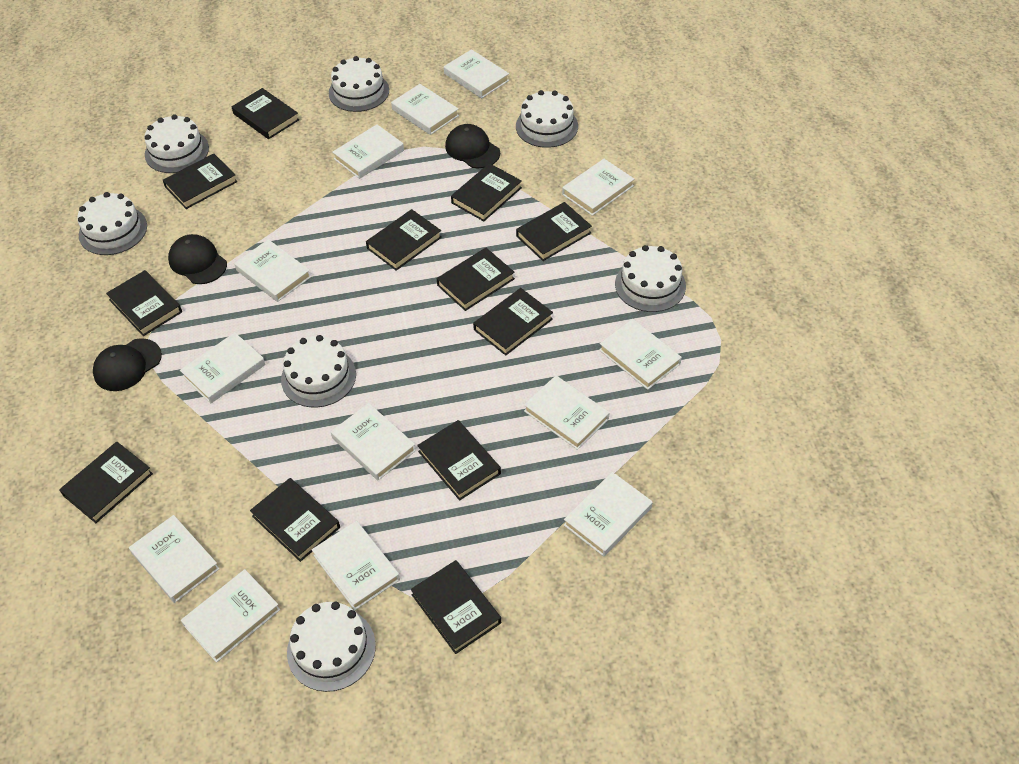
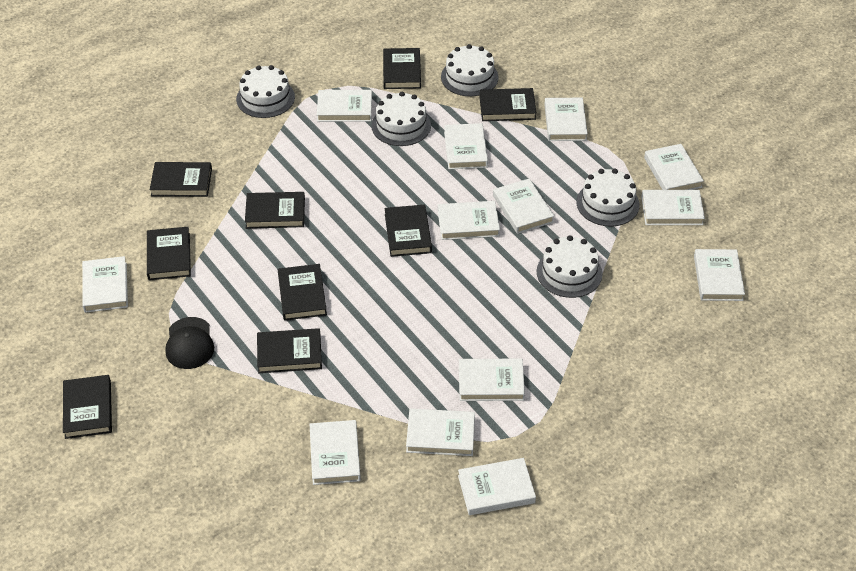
black book: 12 -> 9
black cap: 3 -> 1
white cake: 7 -> 5

